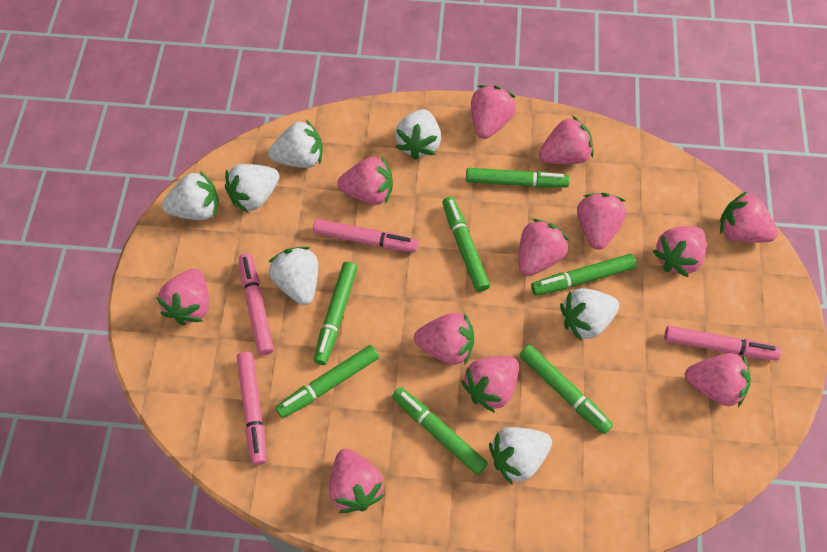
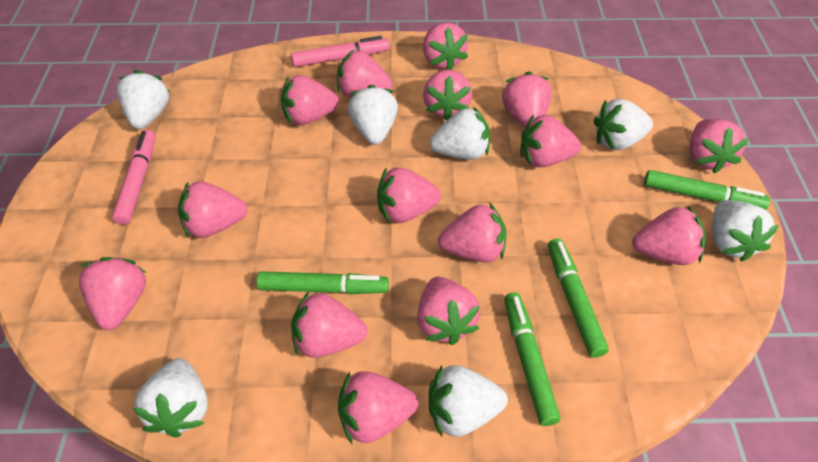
green marker: 7 -> 4
pink marker: 4 -> 2
pink strawberry: 12 -> 15

